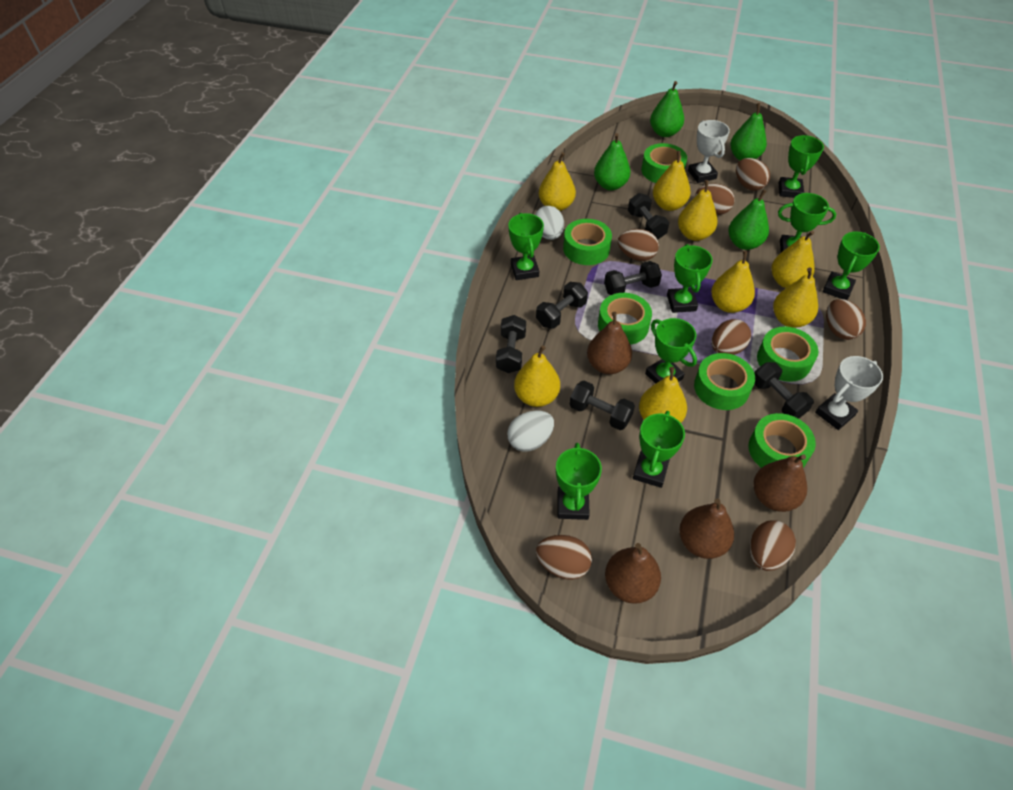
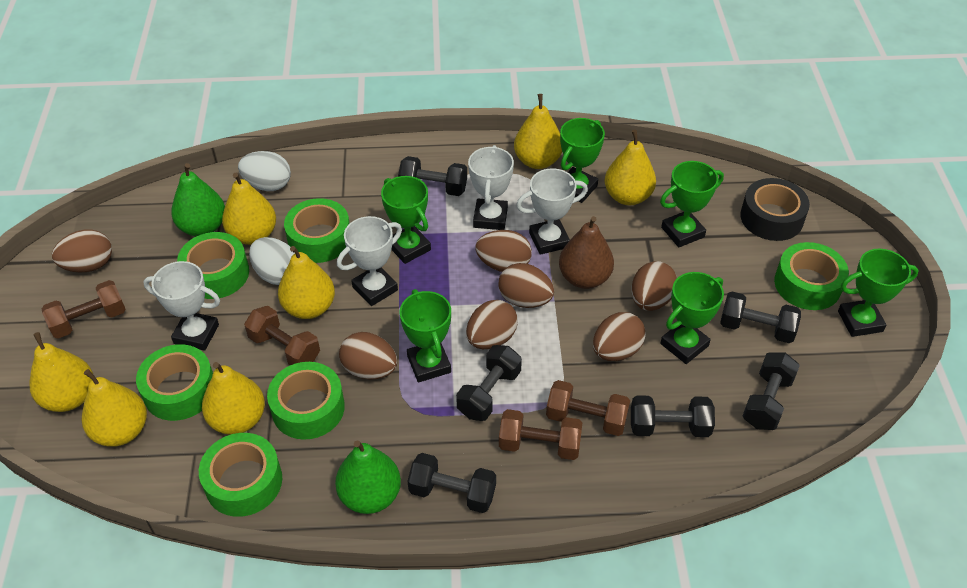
black tape: 0 -> 1
brown dumbbell: 0 -> 4
brown pear: 4 -> 1
green pear: 4 -> 2
green trophy: 8 -> 6
white trophy: 2 -> 4
yellow pear: 8 -> 7

